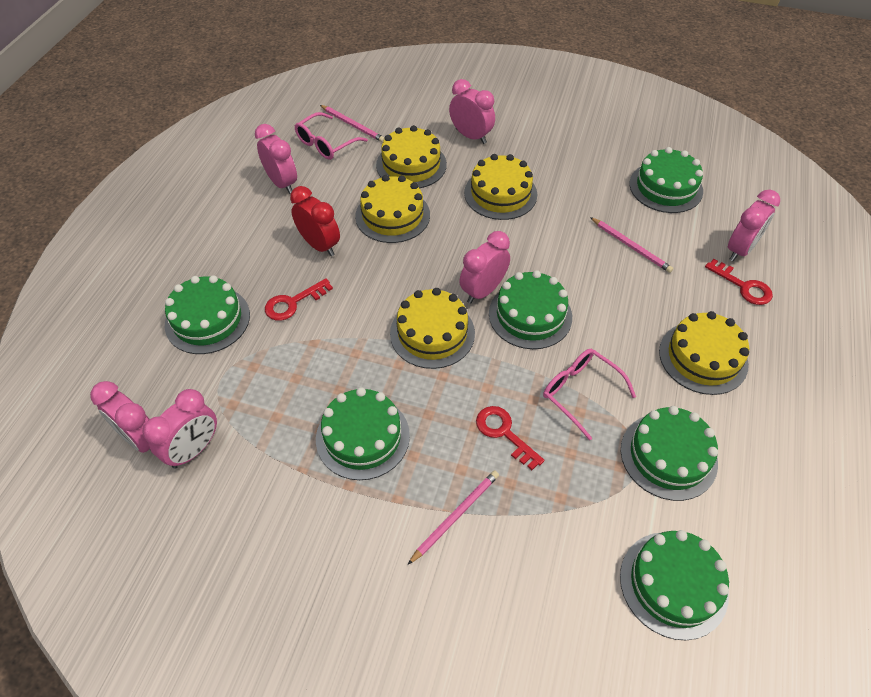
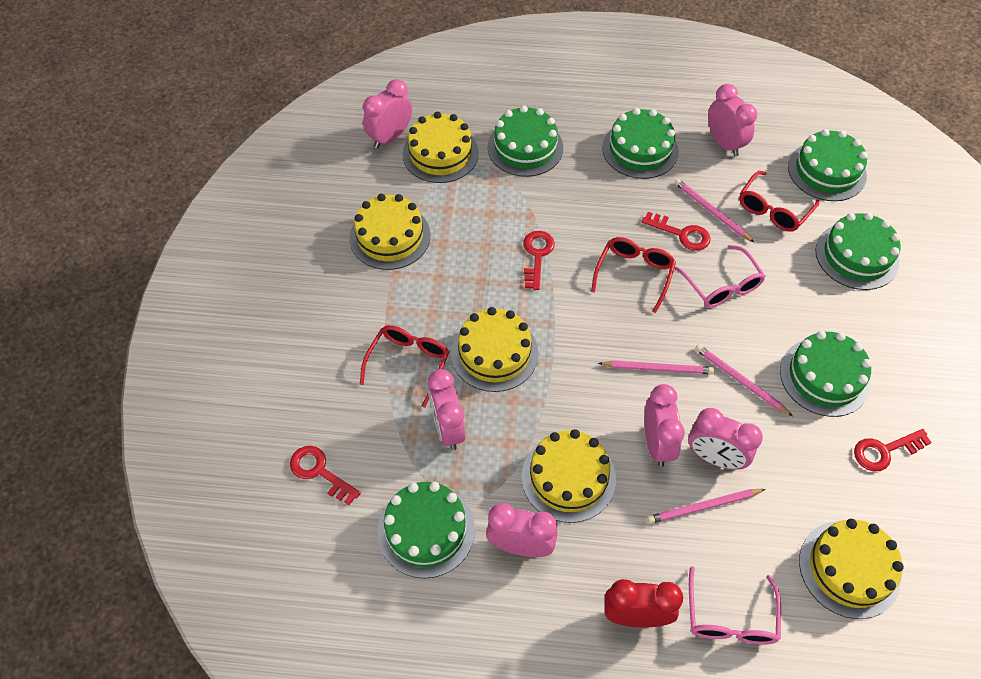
pink pencil: 3 -> 4
red glasses: 0 -> 3
red key: 3 -> 4

